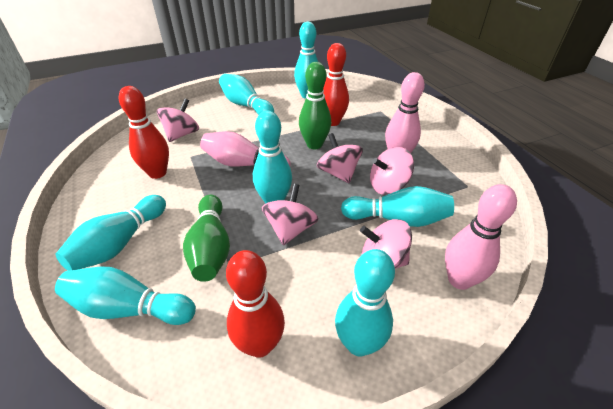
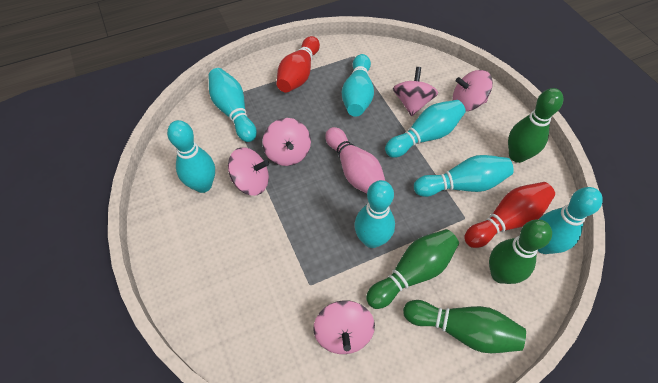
green bowling pin: 2 -> 4
pink bowling pin: 3 -> 1
red bowling pin: 3 -> 2

